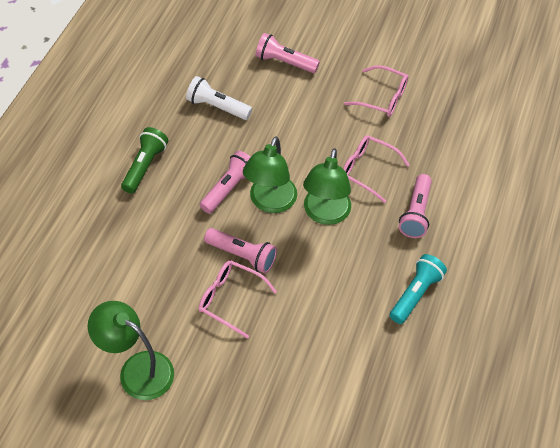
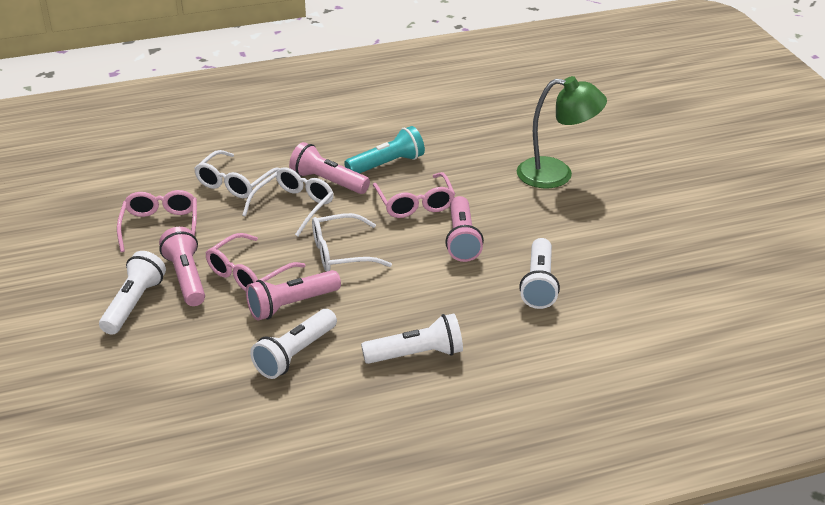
green flashlight: 1 -> 0
green lamp: 3 -> 1
white flashlight: 1 -> 4
white glasses: 0 -> 3

